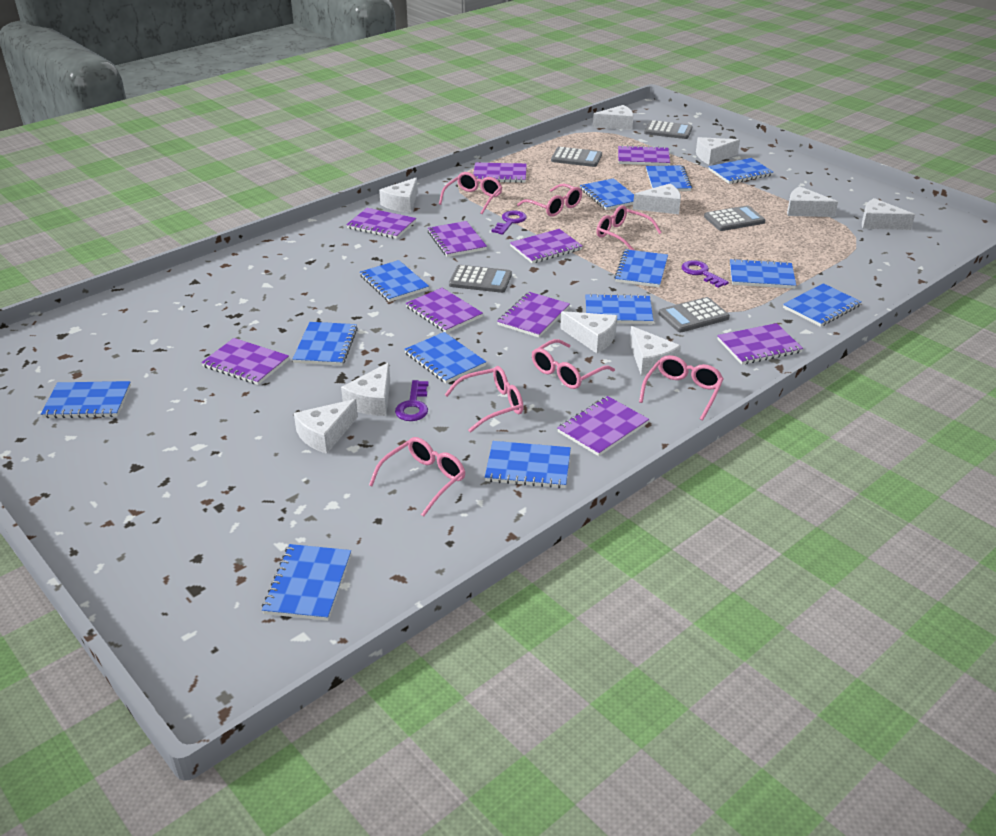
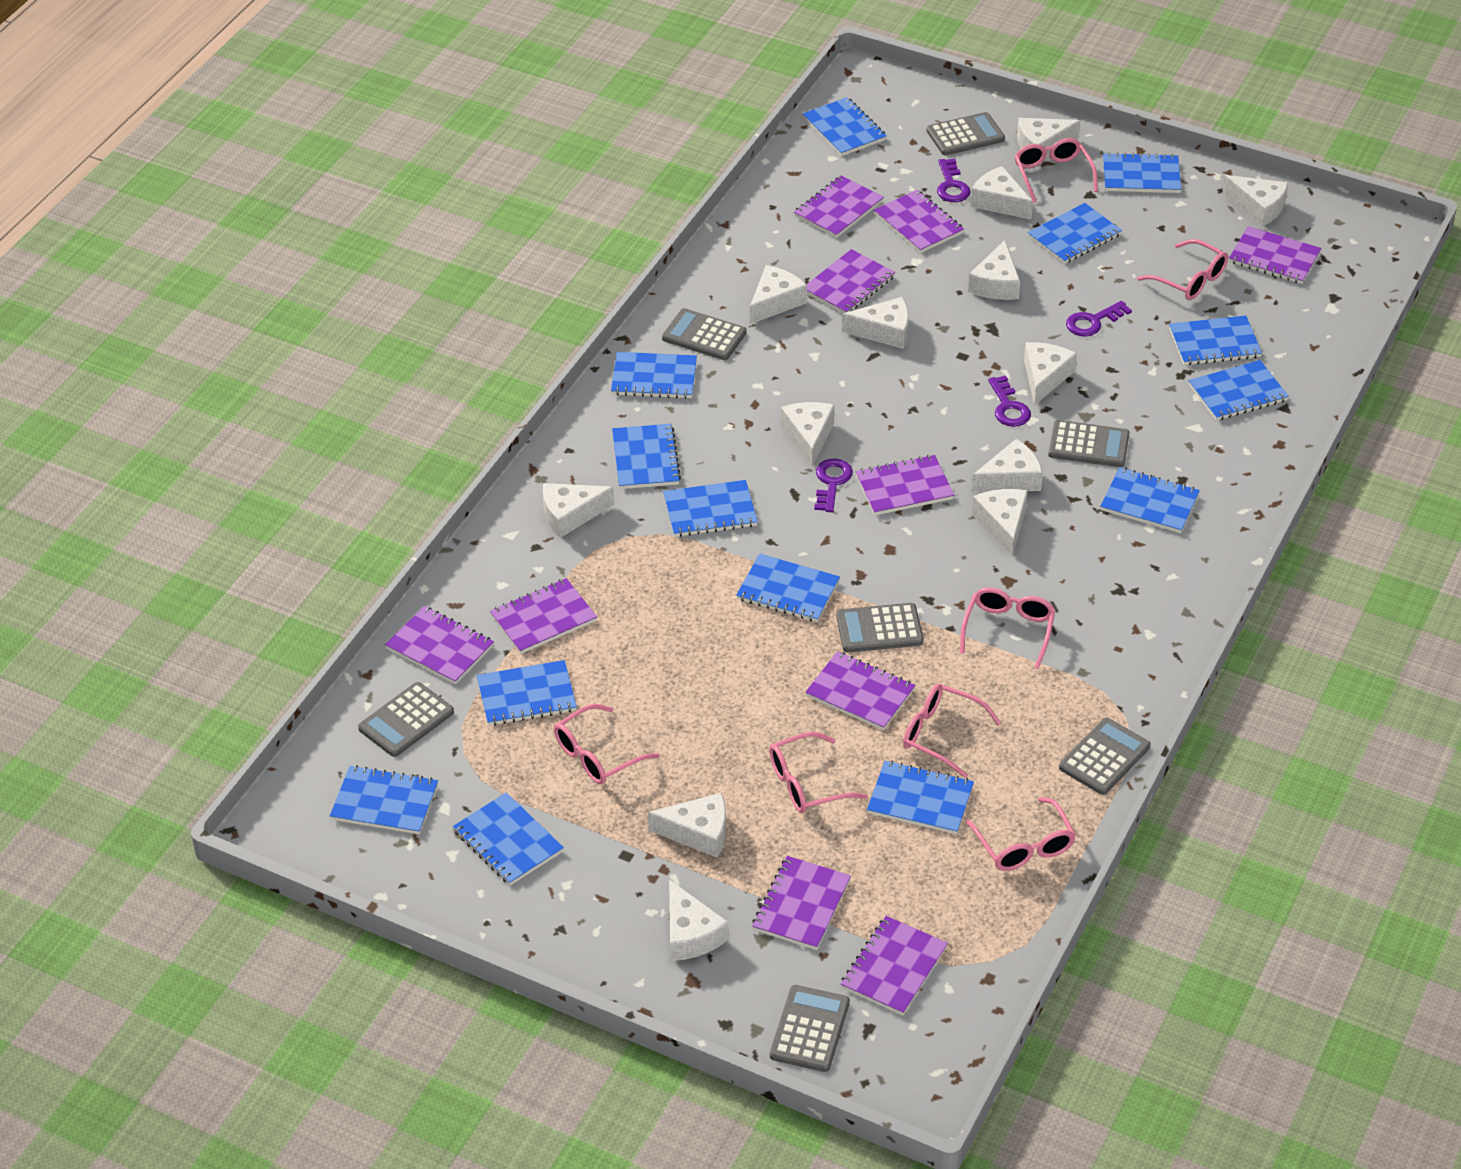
blue notebook: 13 -> 14
grey calculator: 5 -> 7
purple key: 3 -> 4
white cheese: 10 -> 13

